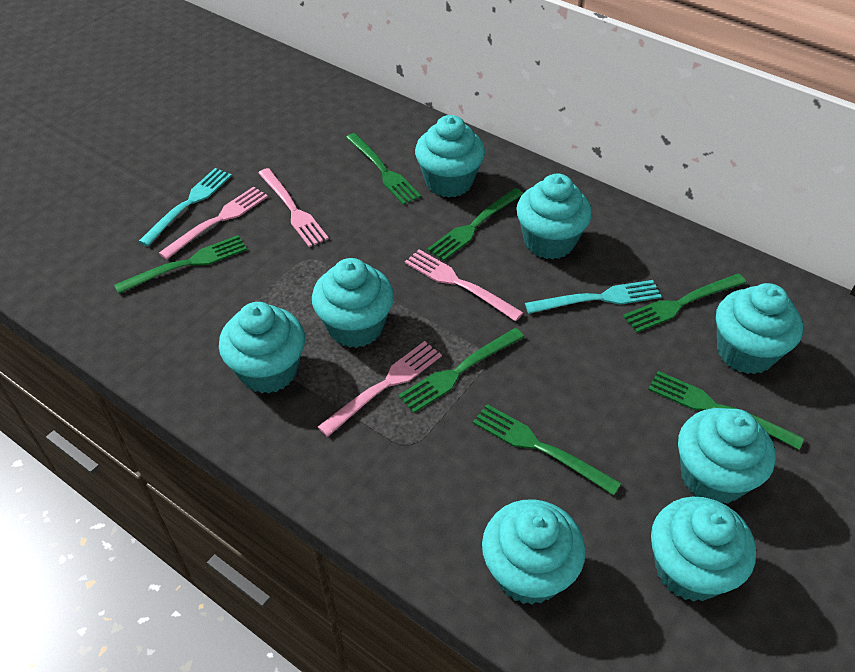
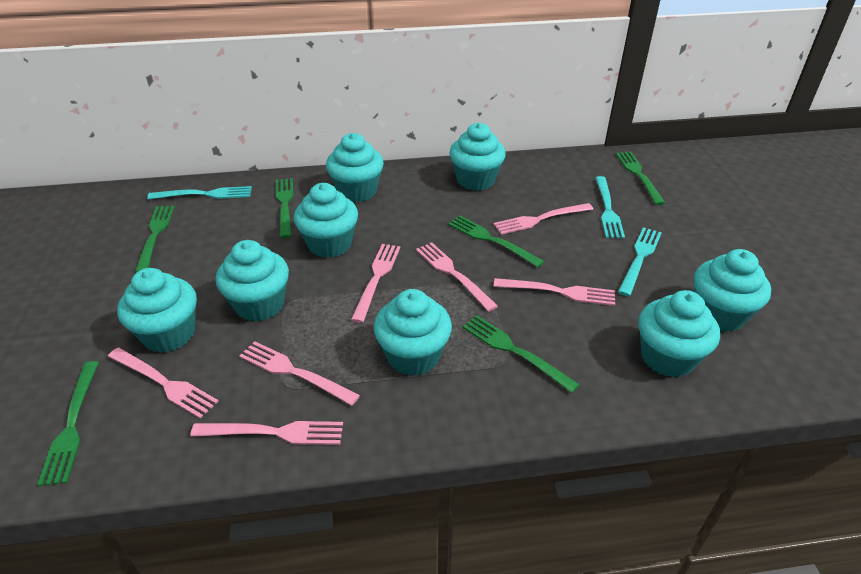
green fork: 7 -> 6
pink fork: 4 -> 7
turquoise fork: 2 -> 3

